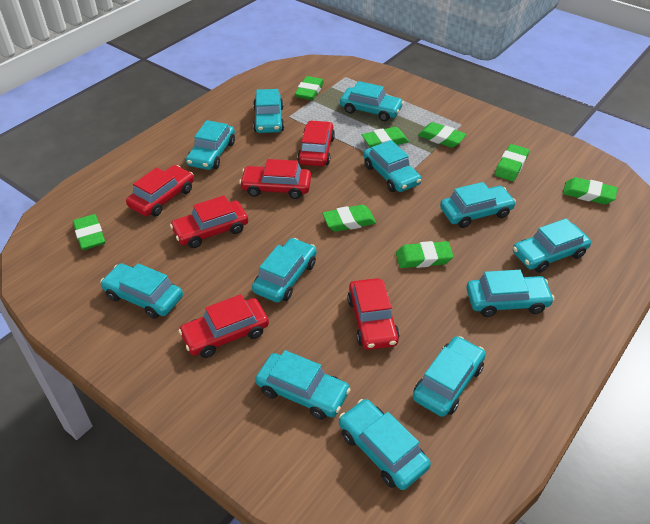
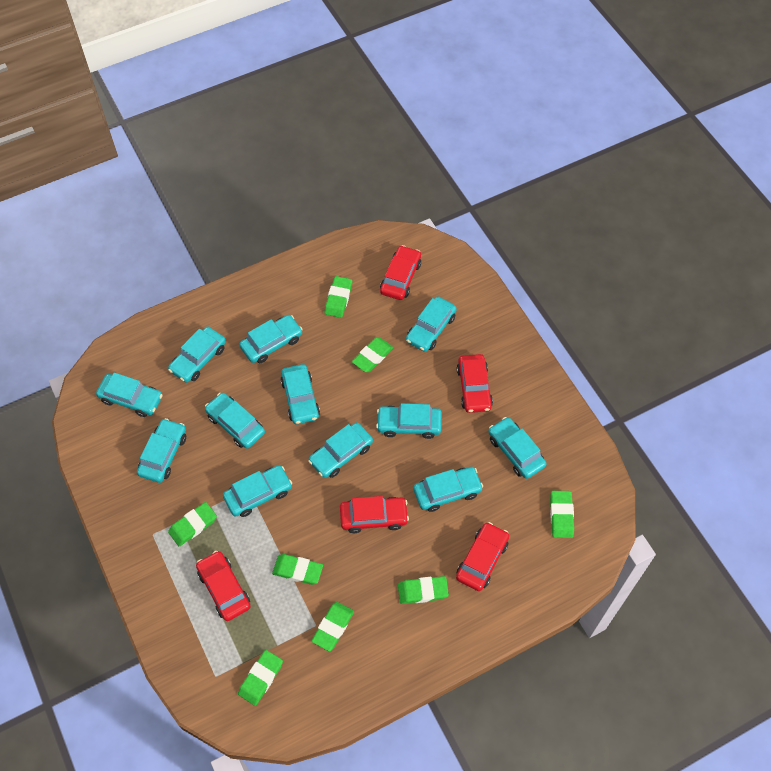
red car: 6 -> 5

